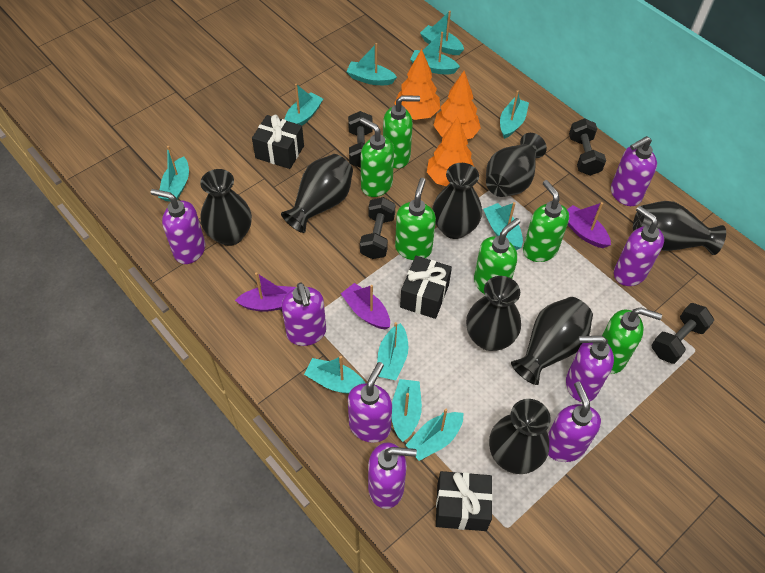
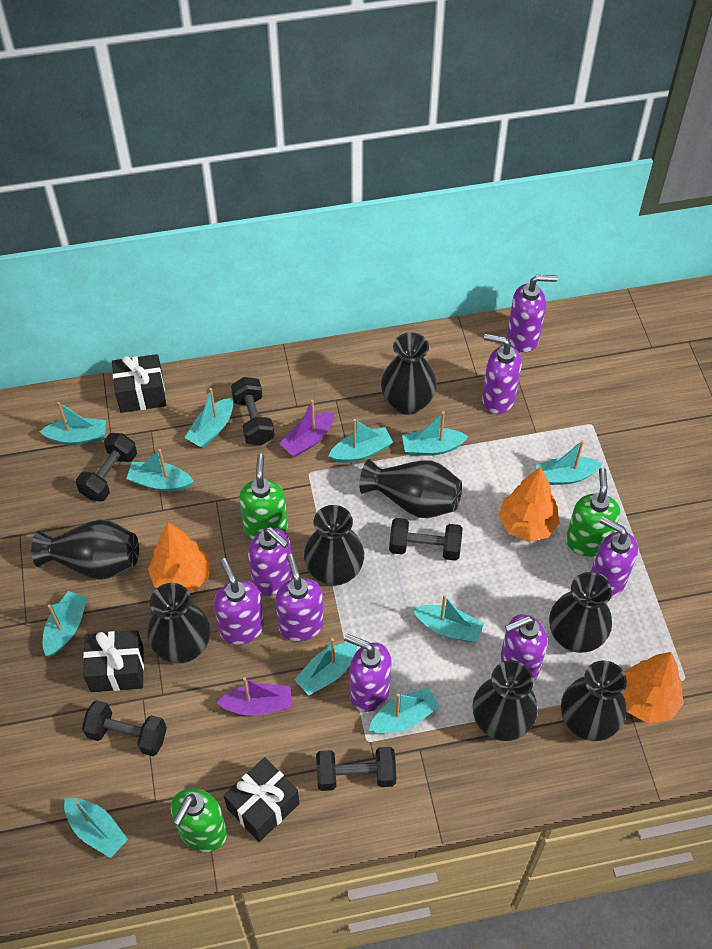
black dumbbell: 4 -> 5
green soap dispenser: 6 -> 3
purple boat: 3 -> 2

